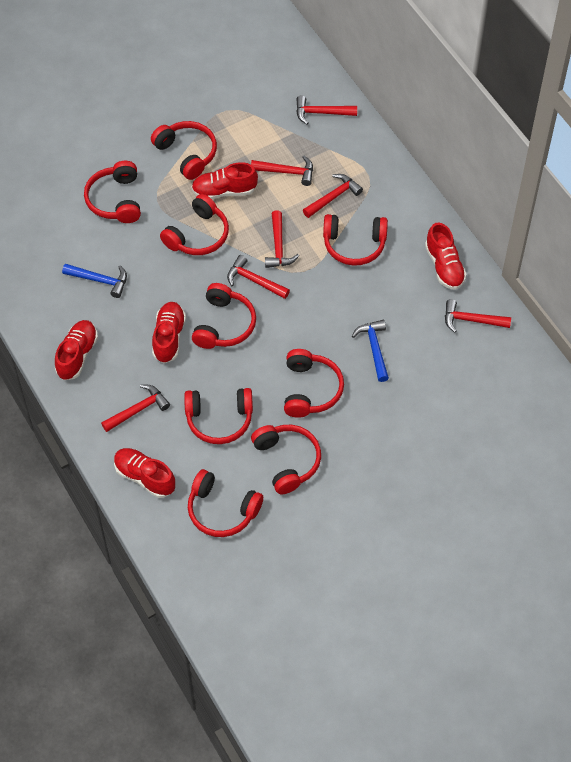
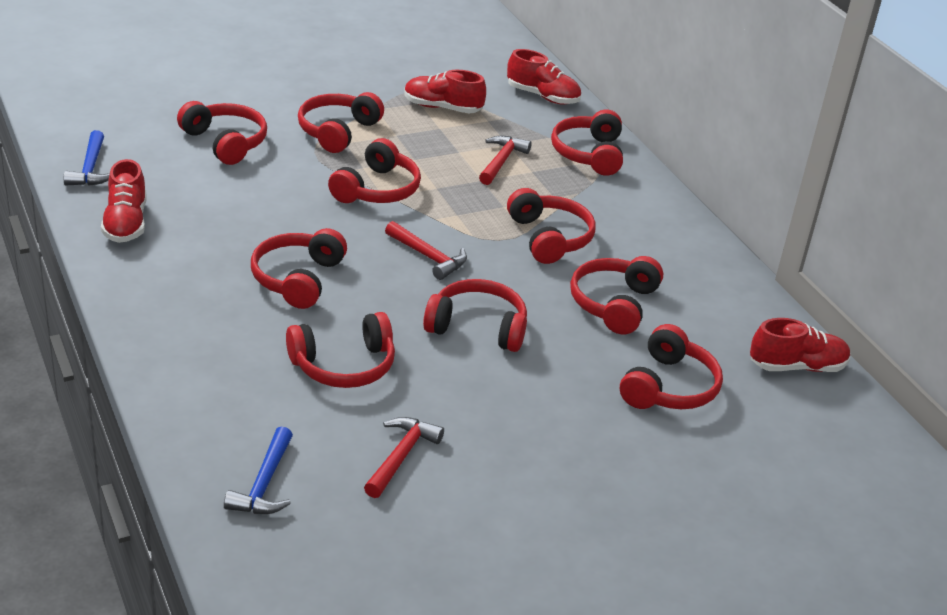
red hammer: 7 -> 3
red headphones: 9 -> 10
red shoe: 5 -> 4

